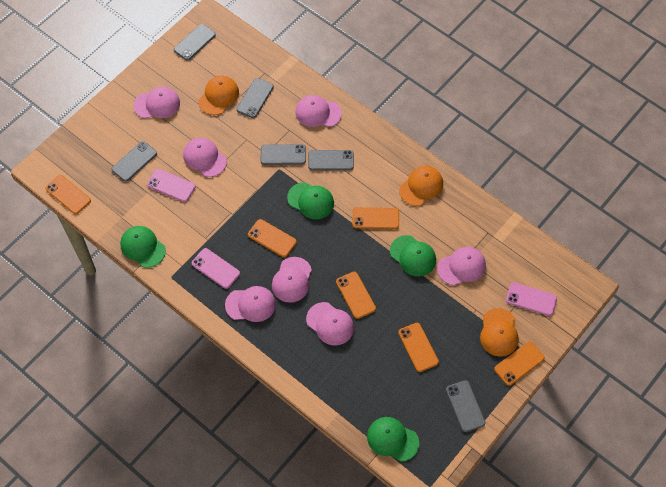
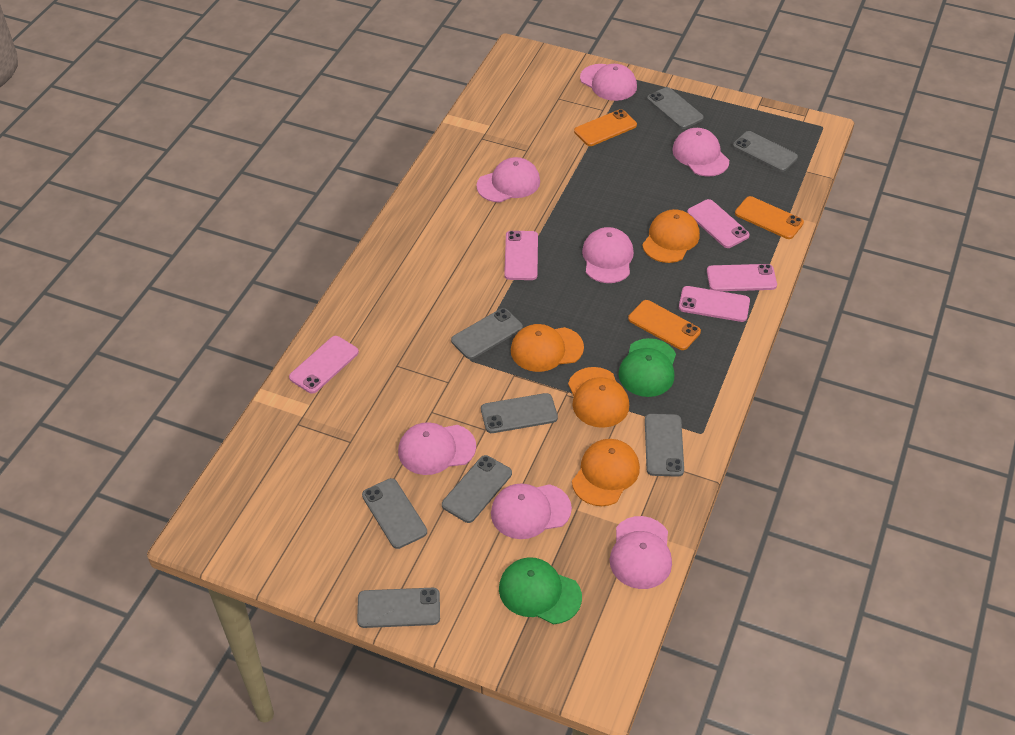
green cap: 4 -> 2
grey phone: 6 -> 8
orange cap: 3 -> 4
orange phone: 6 -> 3
pink phone: 3 -> 5

